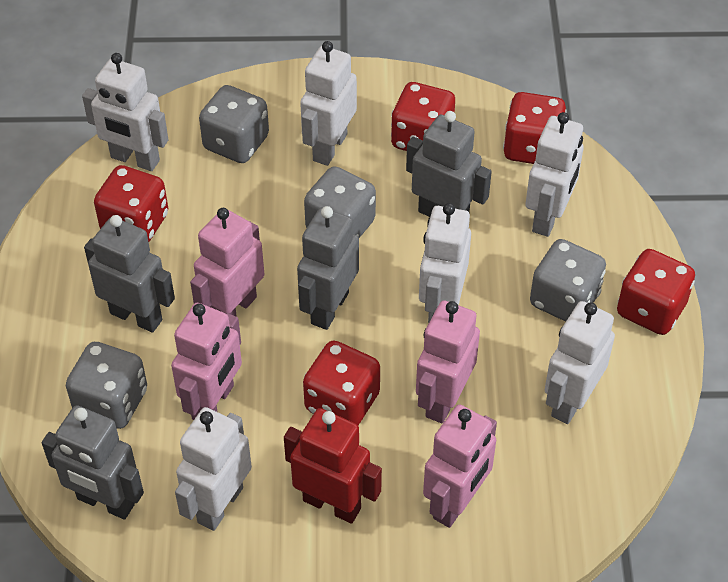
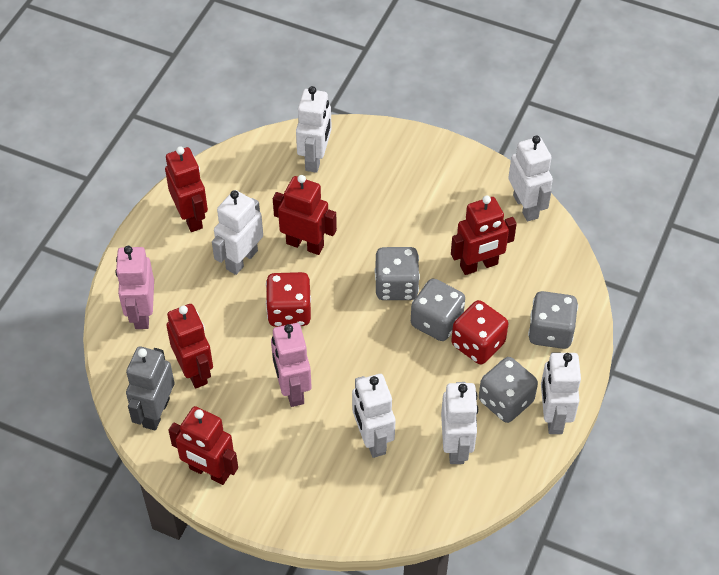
grey robot: 4 -> 1
pink robot: 4 -> 2
red dice: 5 -> 2
red robot: 1 -> 5

